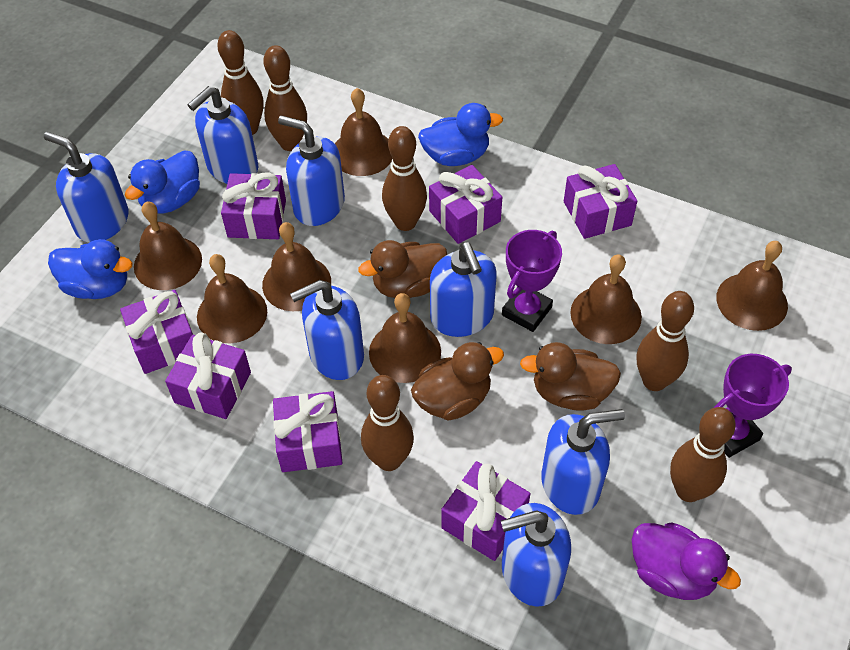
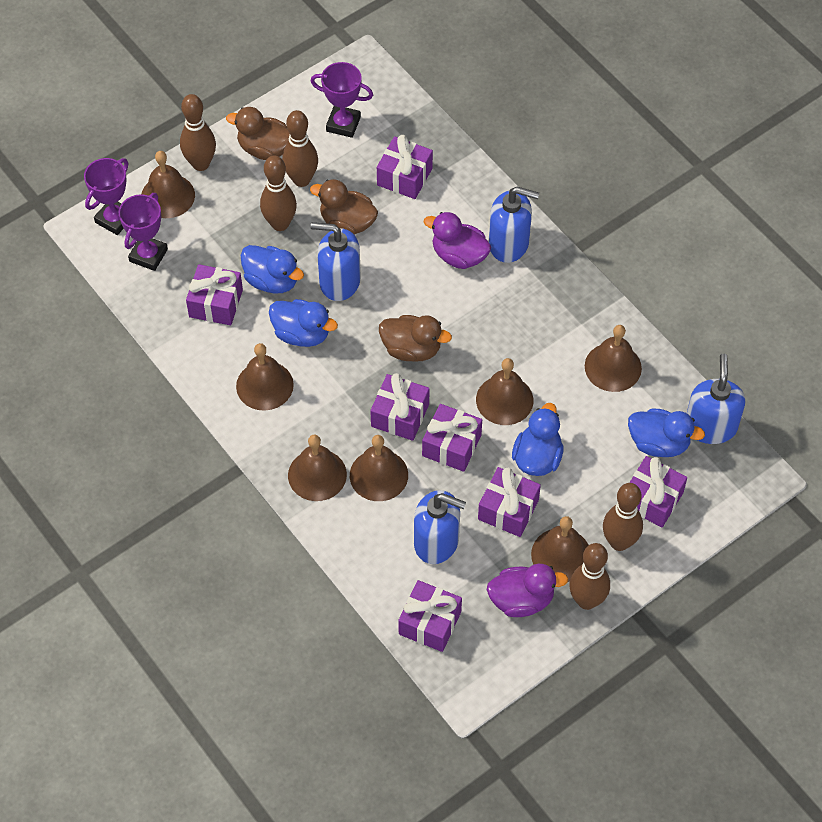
blue duck: 3 -> 4
blue soap dispenser: 7 -> 4
brown bowling pin: 6 -> 5
purple duck: 1 -> 2
purple trophy: 2 -> 3

